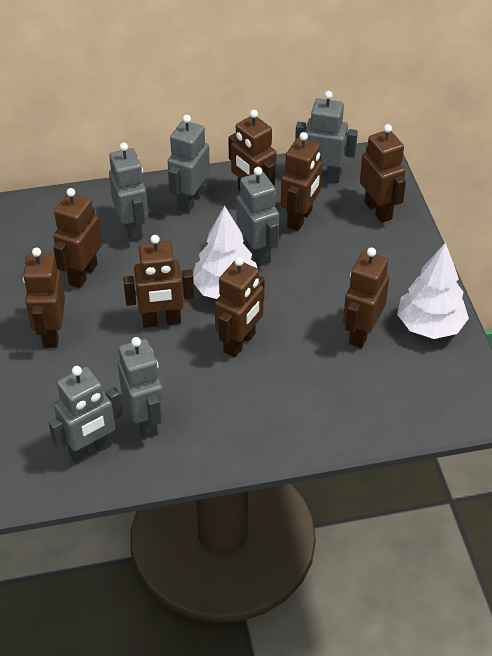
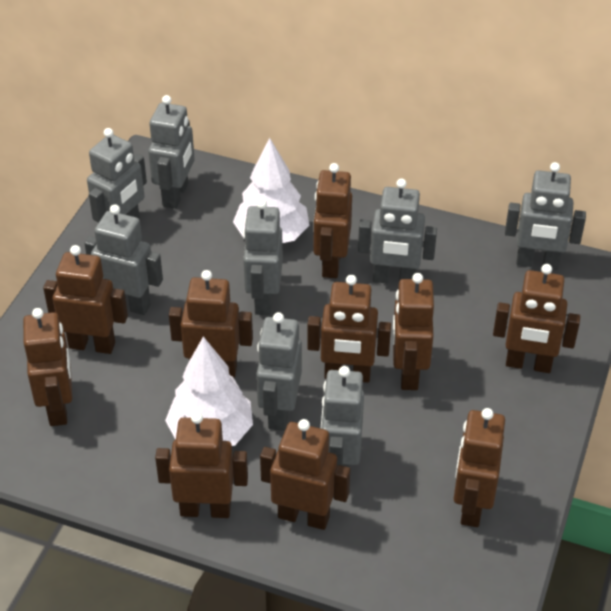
brown robot: 8 -> 10
grey robot: 6 -> 8

